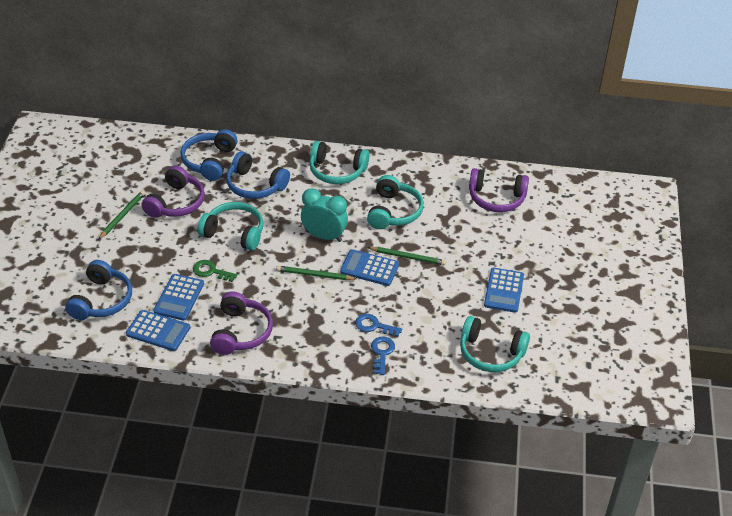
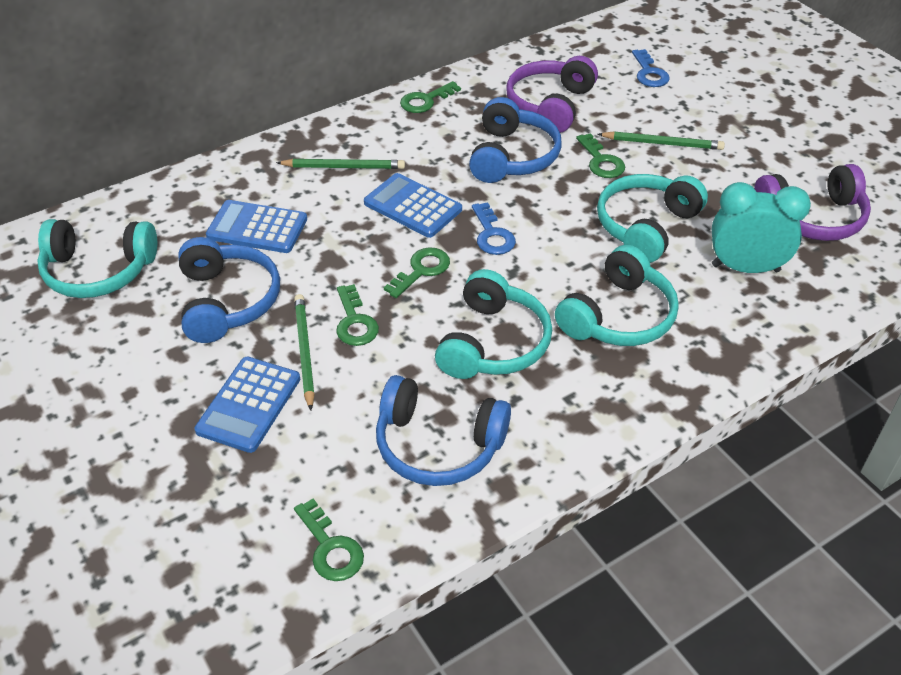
blue calculator: 4 -> 3
green key: 1 -> 5
purple headphones: 3 -> 2

